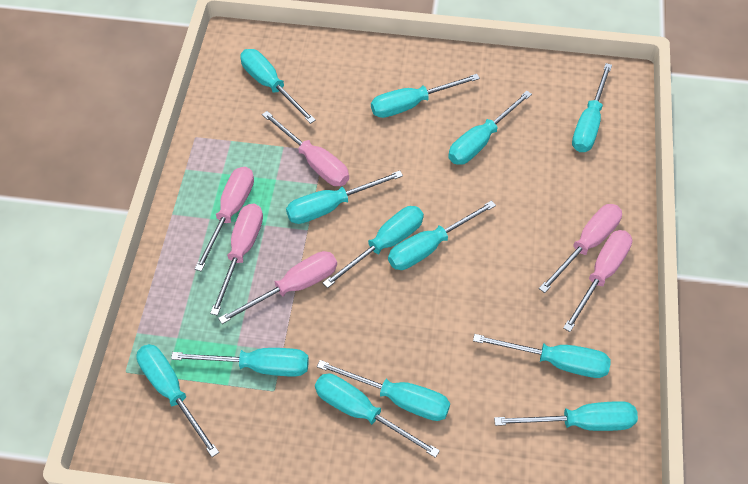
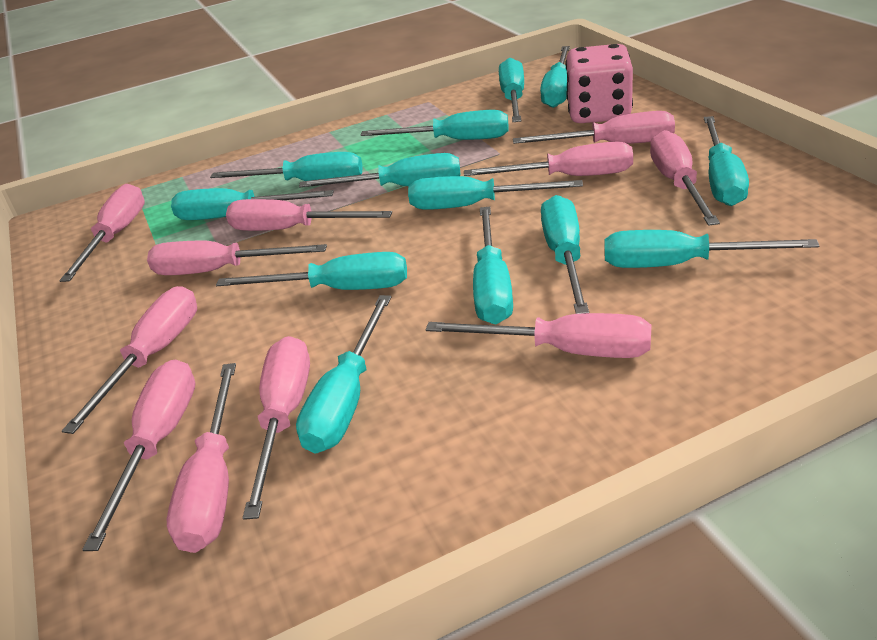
pink dice: 0 -> 1
pink screwdriver: 6 -> 11

